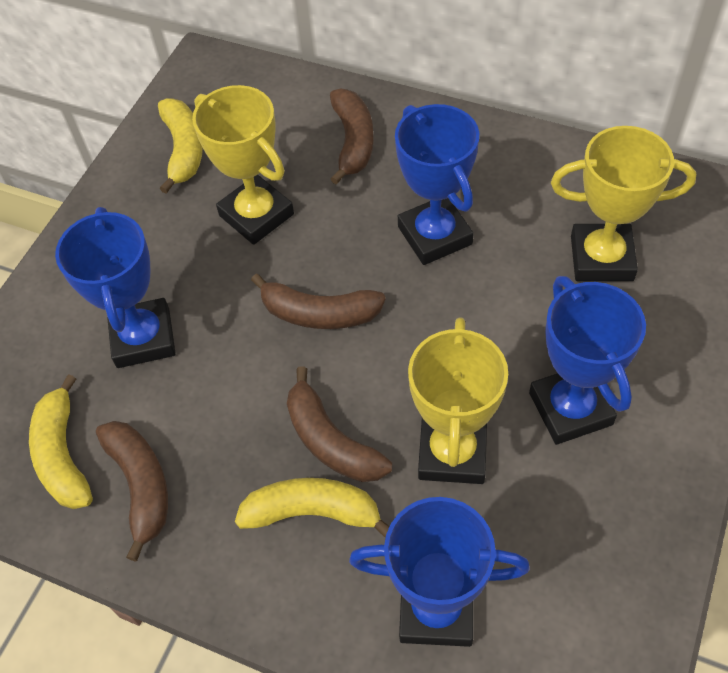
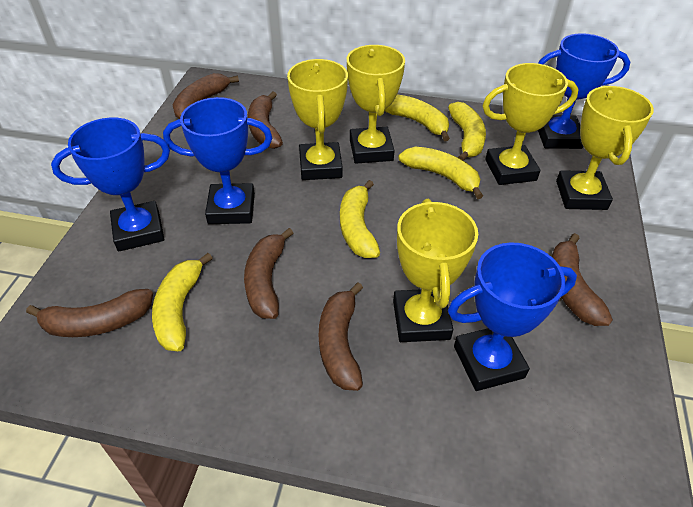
brown banana: 4 -> 6
yellow banana: 3 -> 5
yellow trophy: 3 -> 5

